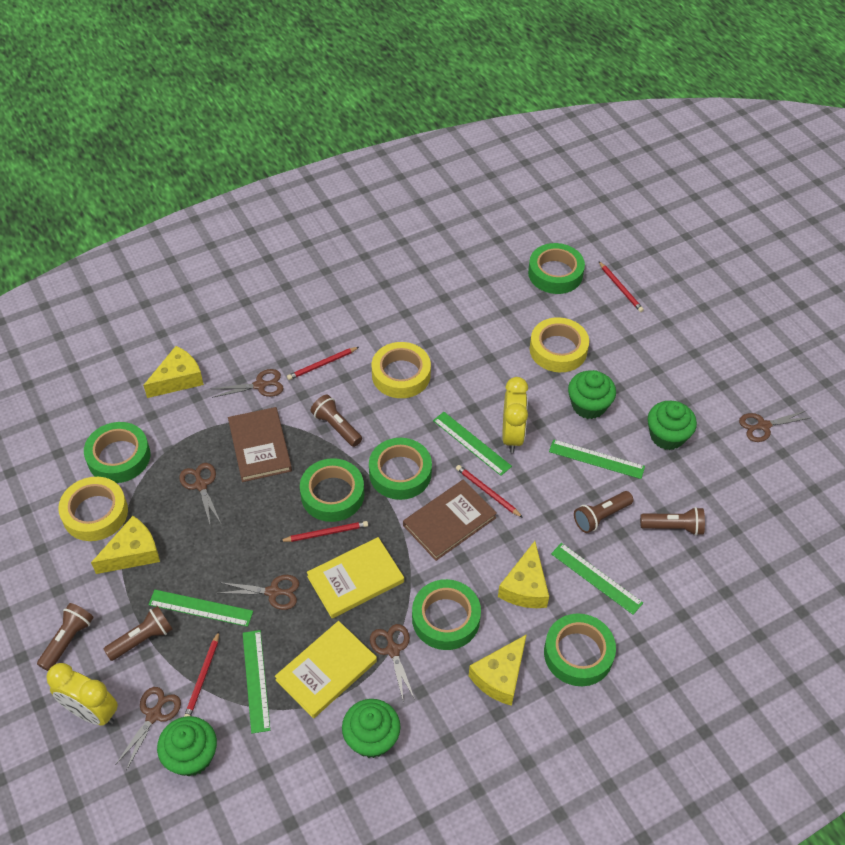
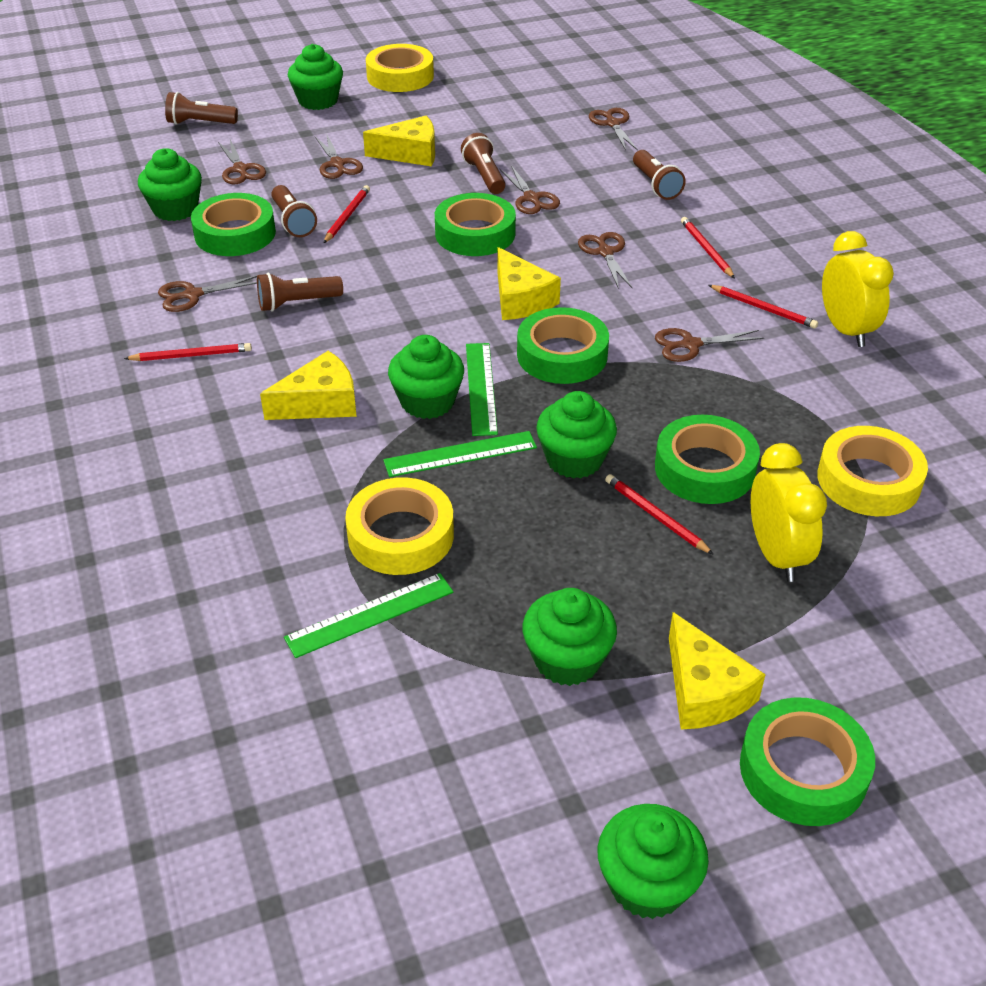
brown book: 2 -> 0
brown scissors: 6 -> 7
green cupcake: 4 -> 6
green ruler: 5 -> 3
green tape: 6 -> 5
yellow book: 2 -> 0

